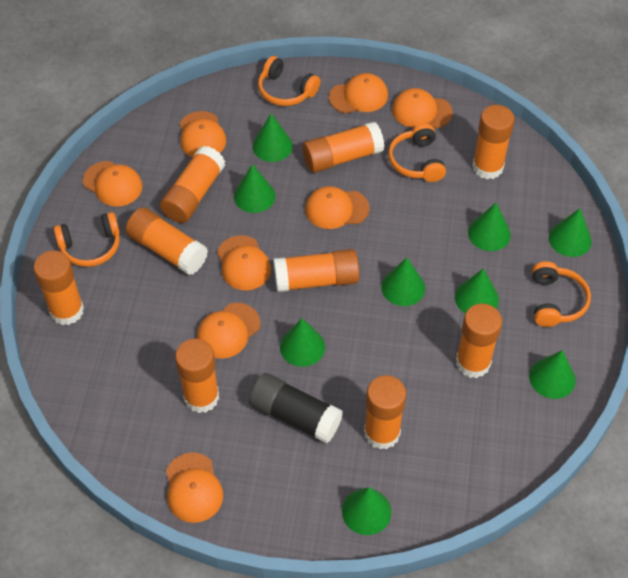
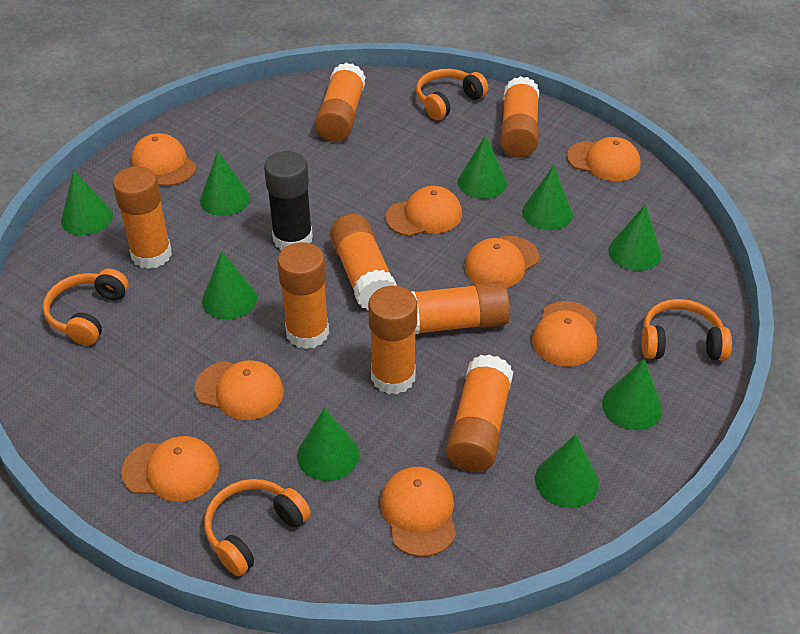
orange glue stick: 9 -> 8

